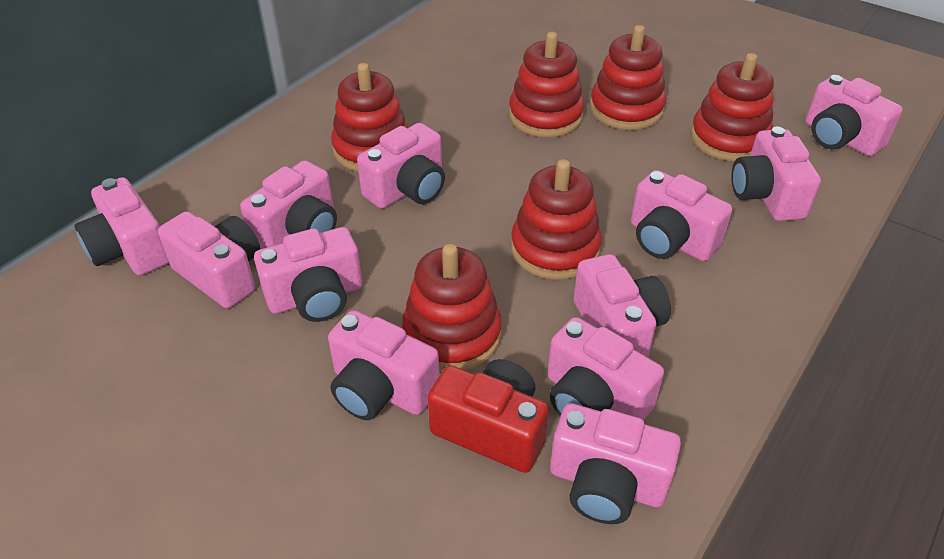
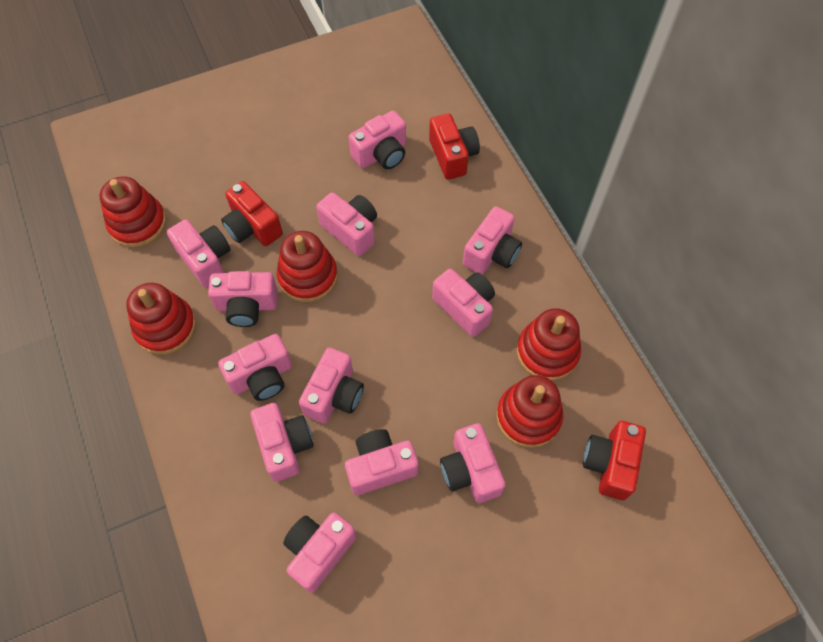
red camera: 1 -> 3
red stacking toy: 6 -> 5

